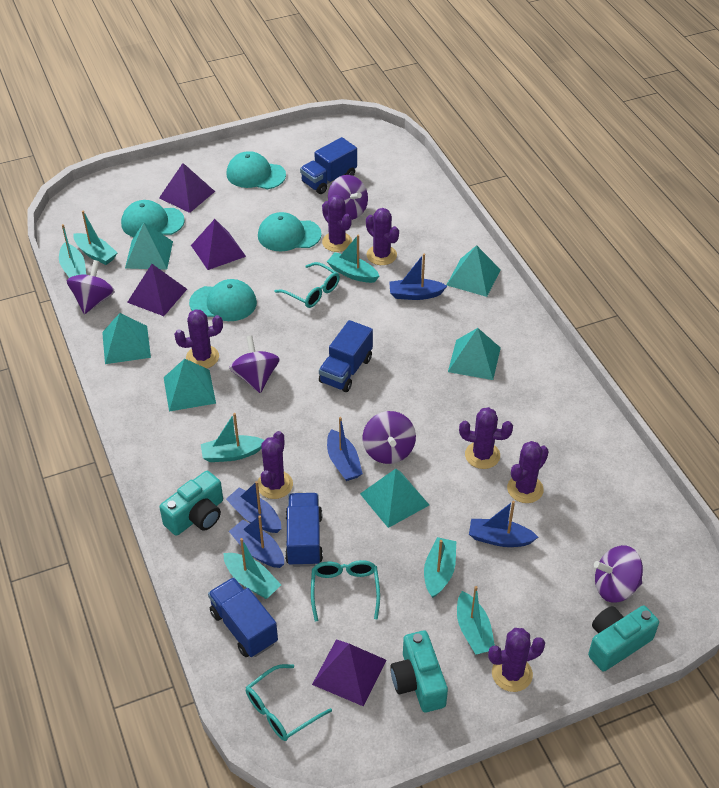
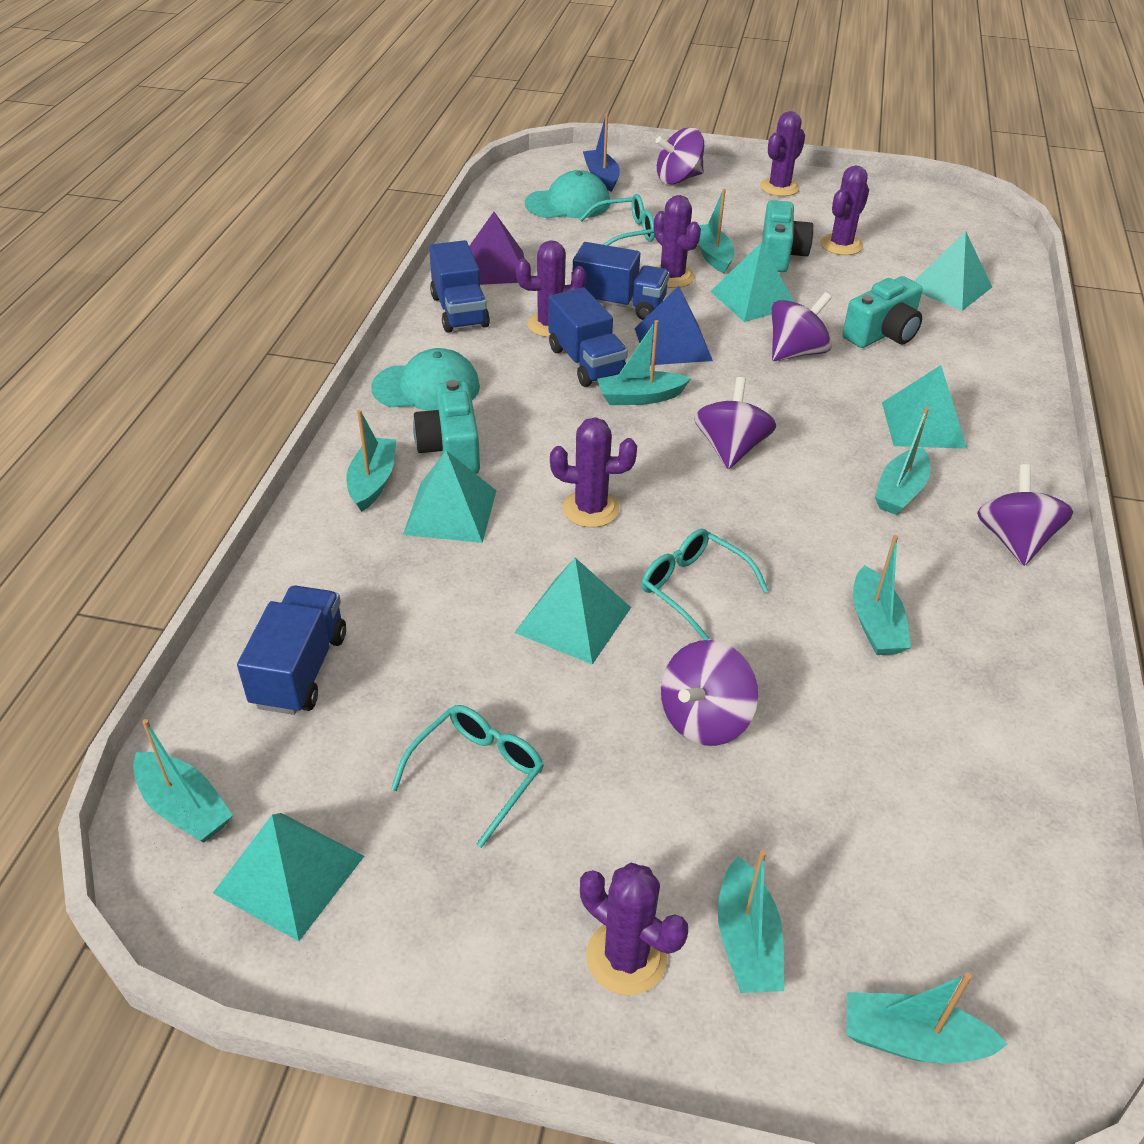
blue boat: 5 -> 1
blue pyramid: 0 -> 1
purple cactus: 7 -> 6
purple pyramid: 4 -> 1
turquoise boat: 7 -> 8
turquoise cap: 4 -> 2

